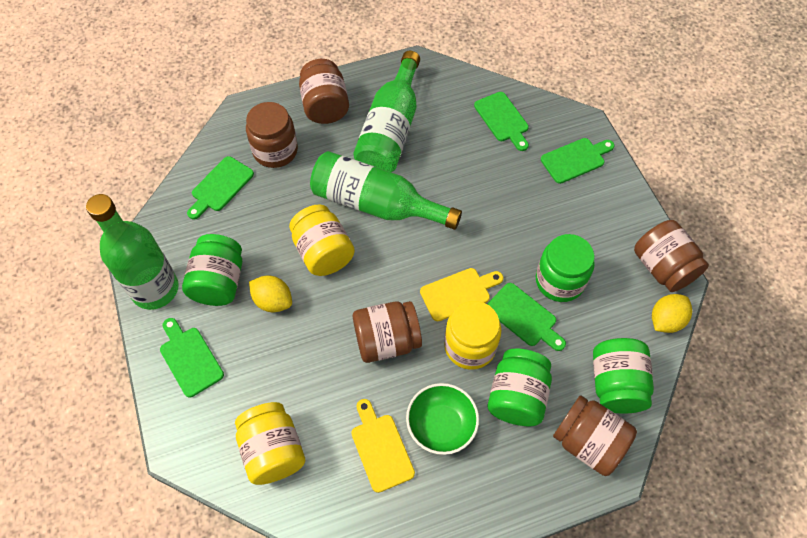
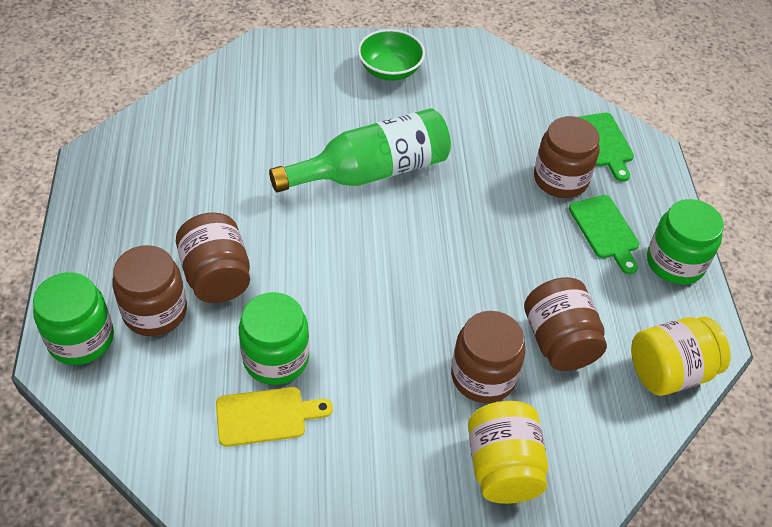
green bottle: 3 -> 1
green cutting board: 5 -> 2
green jar: 4 -> 3
yellow cutting board: 2 -> 1
yellow jar: 3 -> 2
yellow lemon: 2 -> 0

